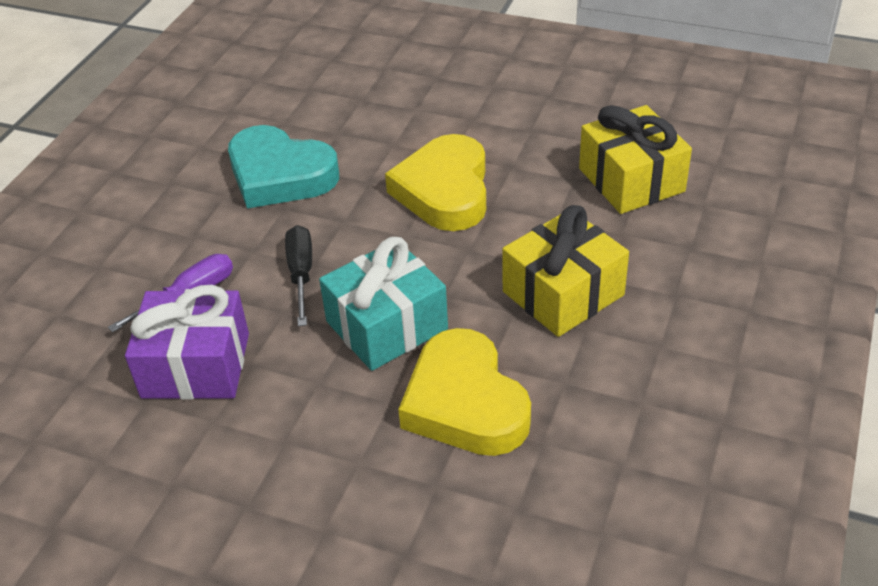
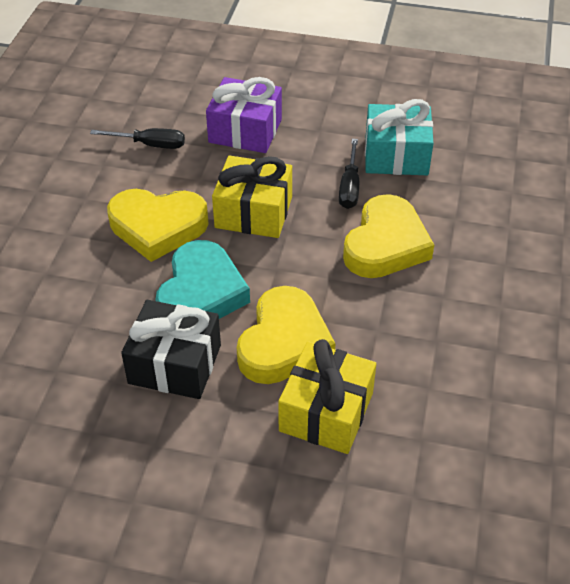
black gift: 0 -> 1
black screwdriver: 1 -> 2
purple screwdriver: 1 -> 0
yellow heart: 2 -> 3

